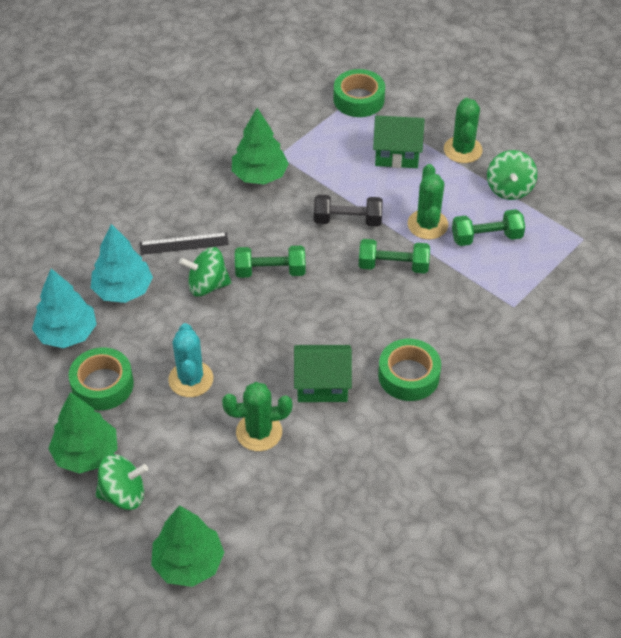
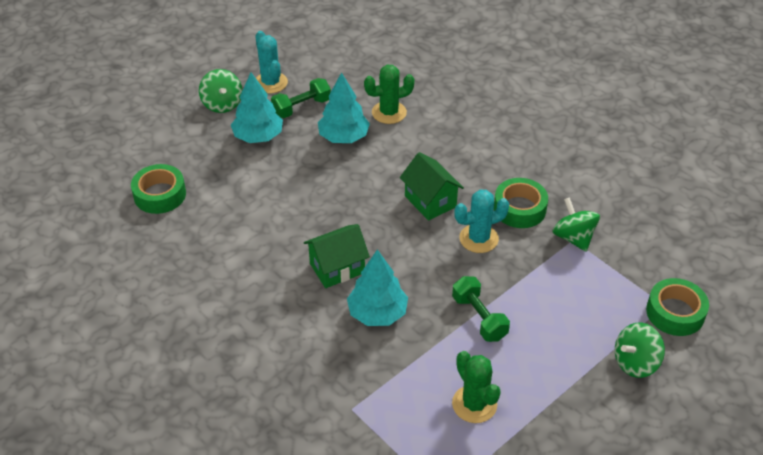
black dumbbell: 1 -> 0
black ruler: 1 -> 0
green cactus: 3 -> 2
green dumbbell: 3 -> 2
green tree: 3 -> 0
turquoise cactus: 1 -> 2
turquoise tree: 2 -> 3

